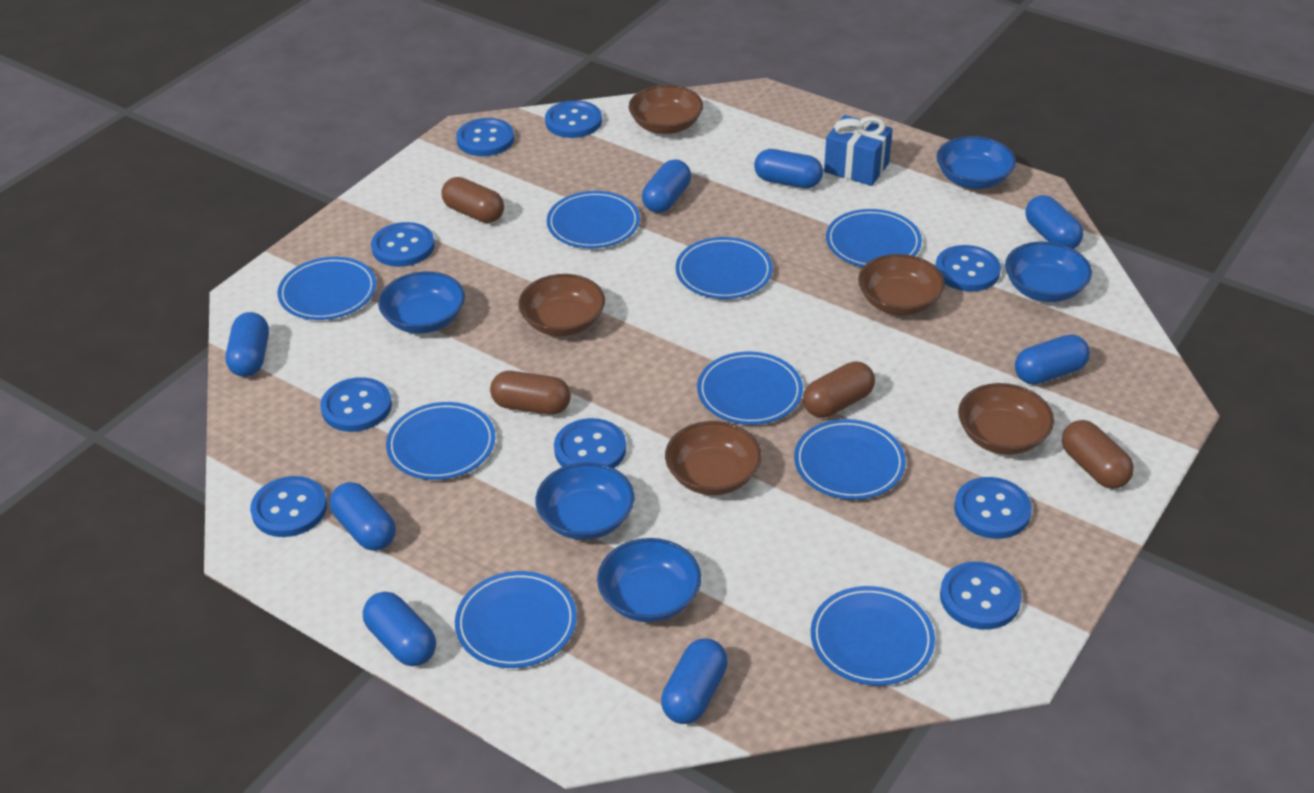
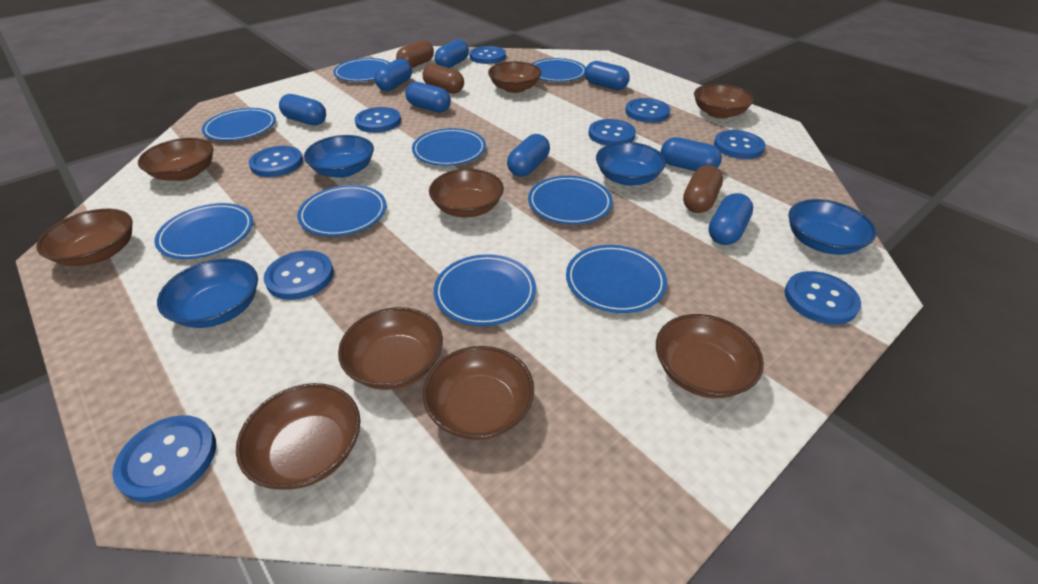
blue bowl: 5 -> 4
blue gift: 1 -> 0
brown bowl: 5 -> 9
brown capsule: 4 -> 3

